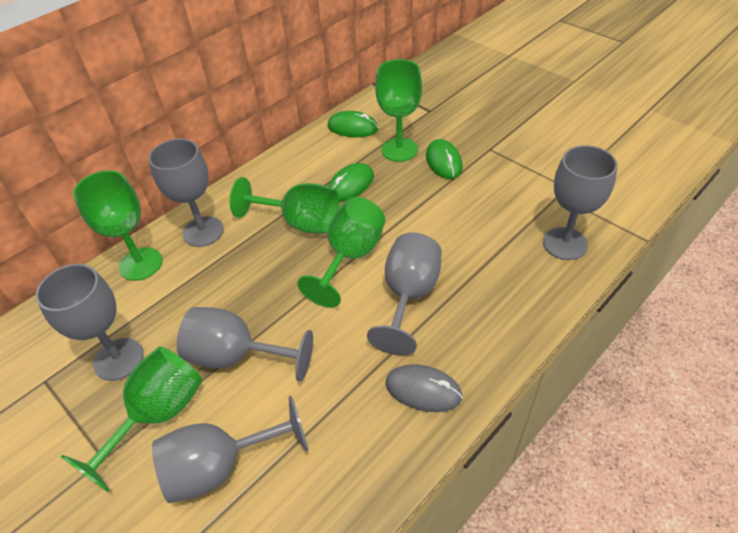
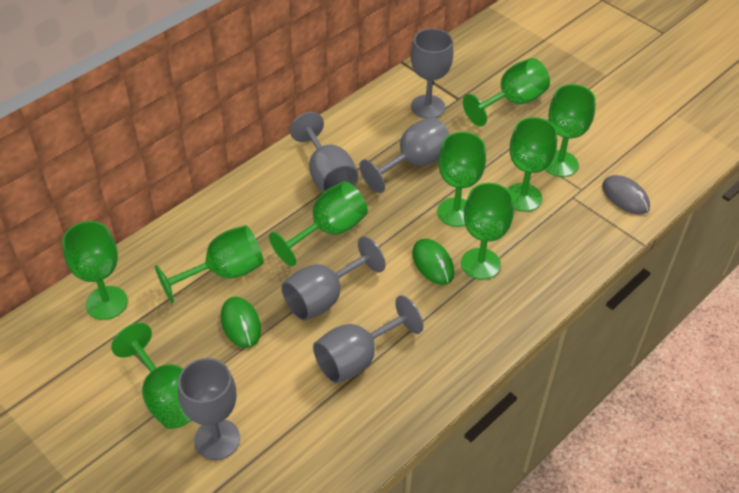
green goblet: 5 -> 9
green mouse: 3 -> 2

